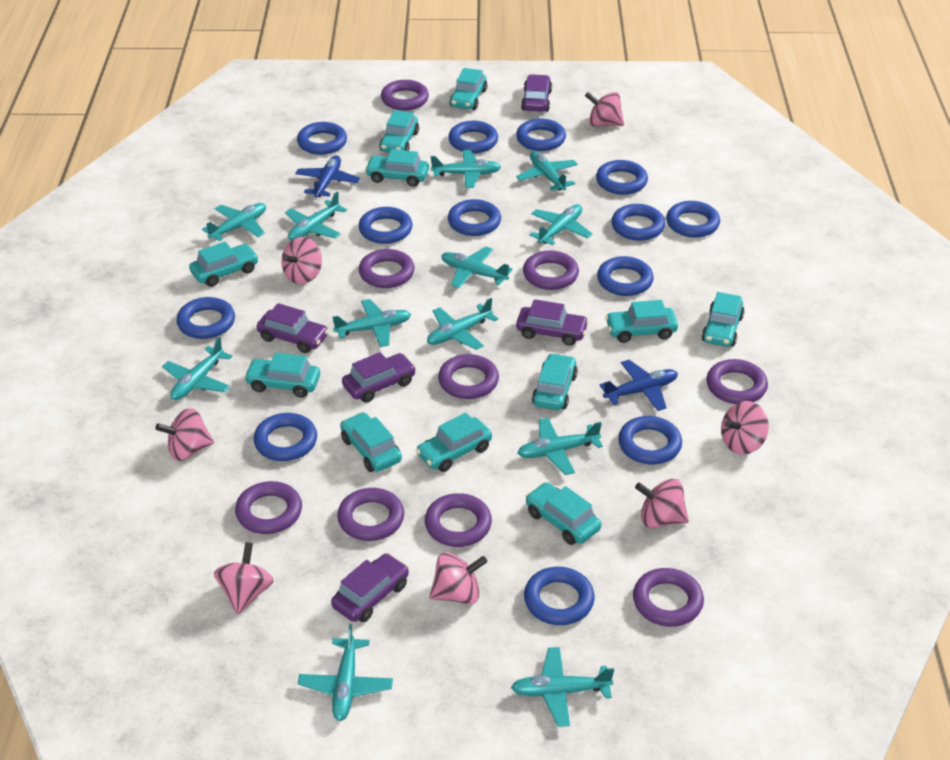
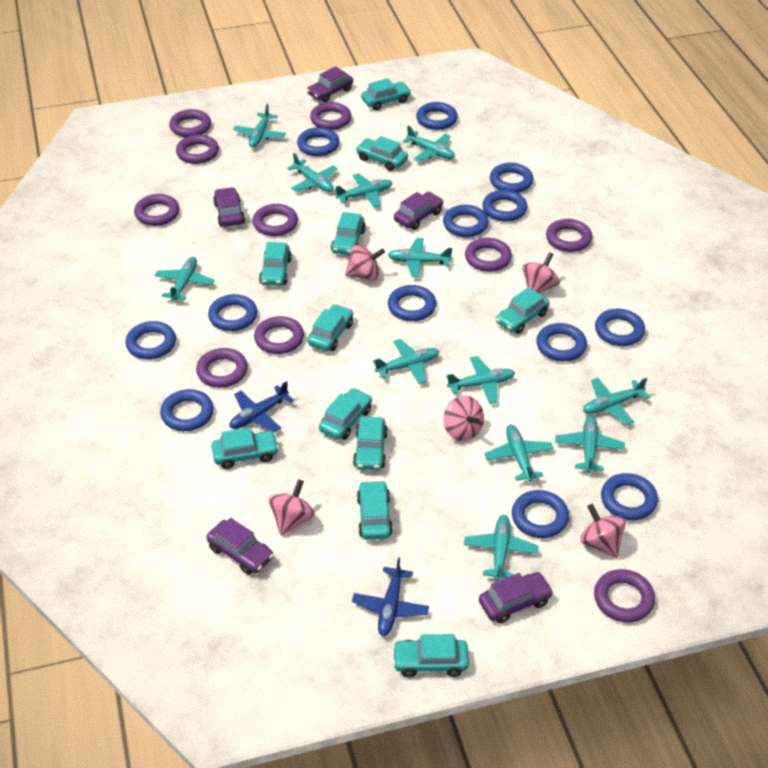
pink spinning top: 7 -> 5
purple ring: 9 -> 10

